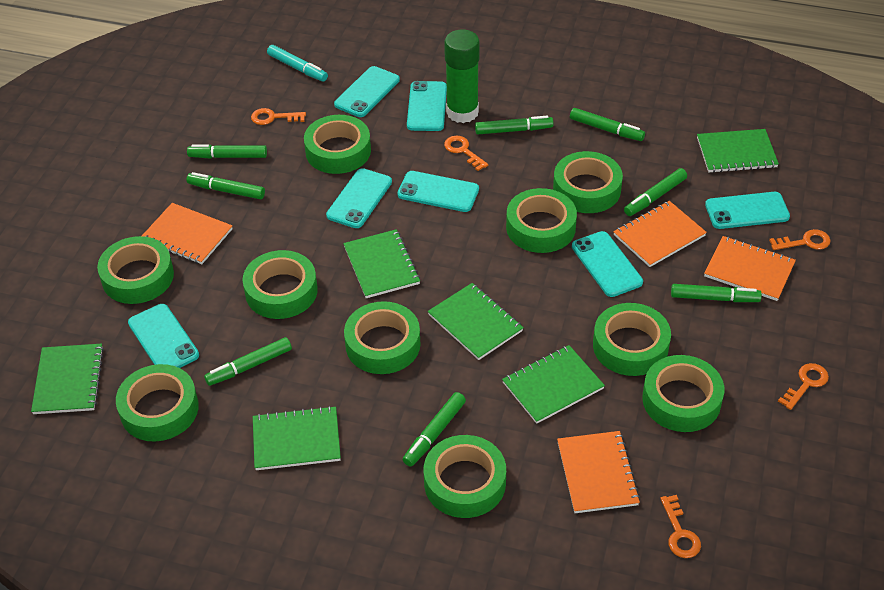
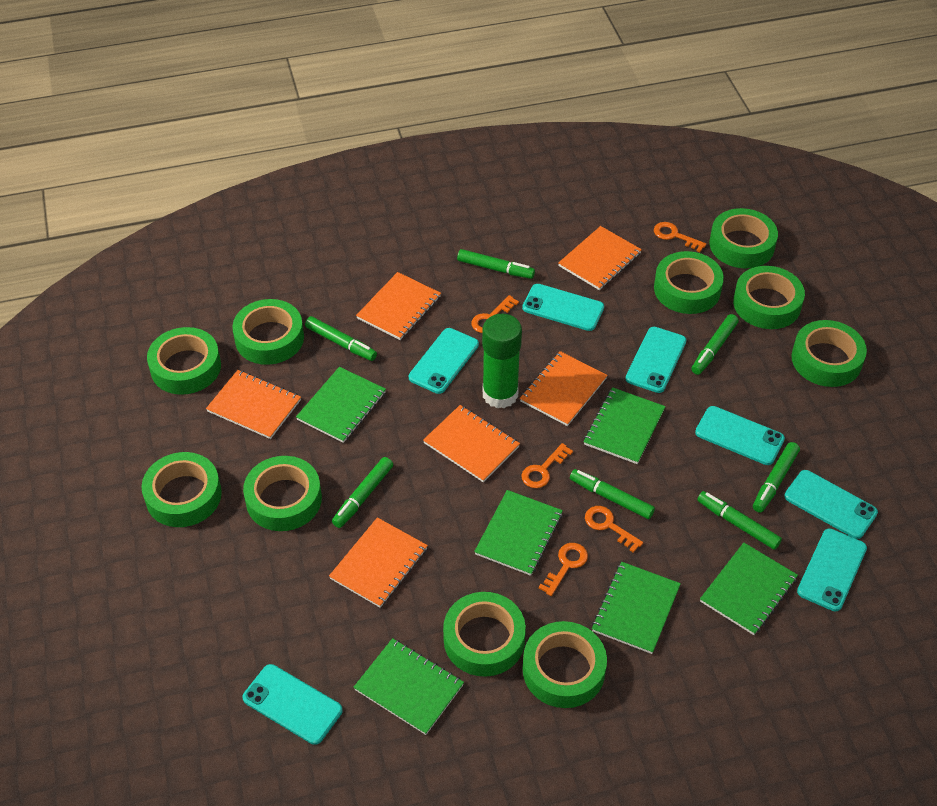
green marker: 8 -> 7
orange notebook: 4 -> 6
turquoise marker: 1 -> 0

